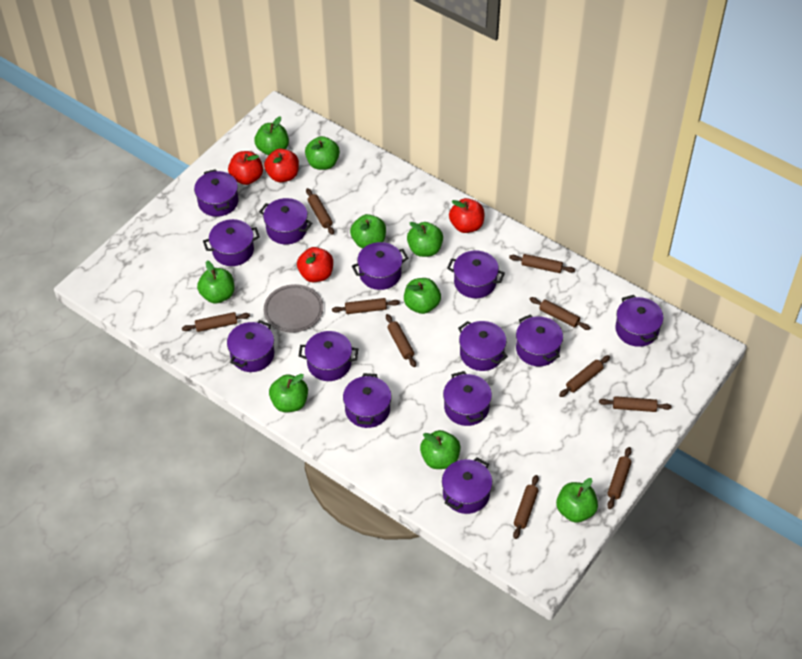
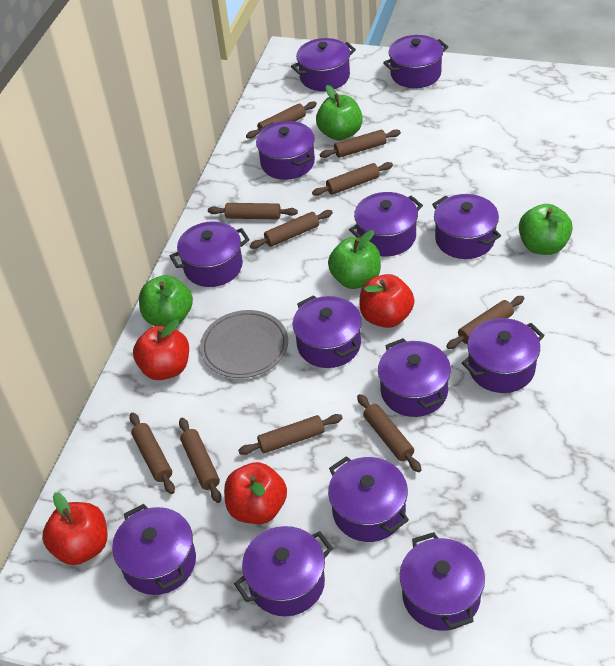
green apple: 9 -> 4

